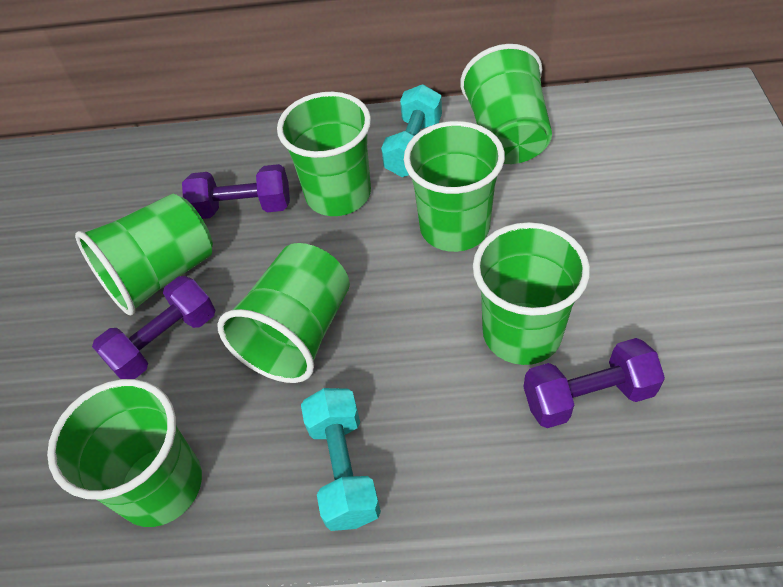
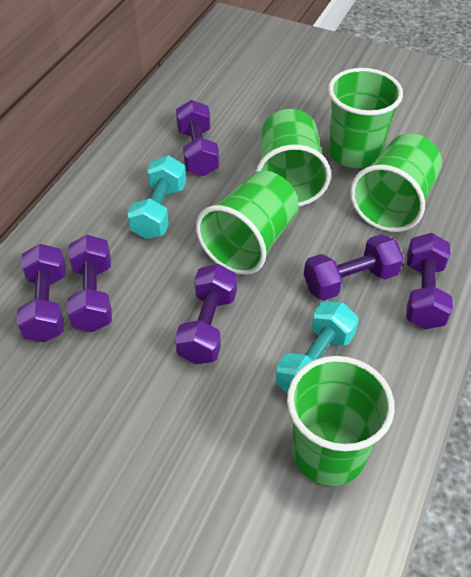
green cup: 7 -> 5
purple dumbbell: 3 -> 6

